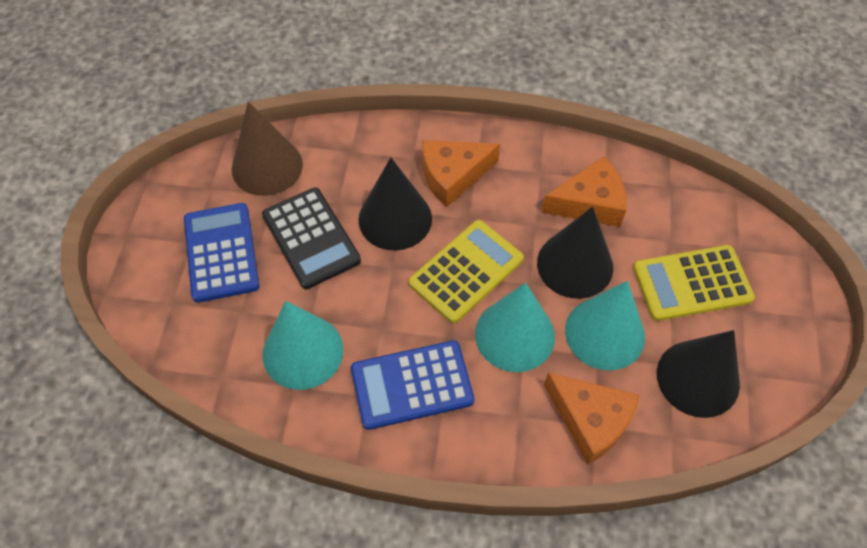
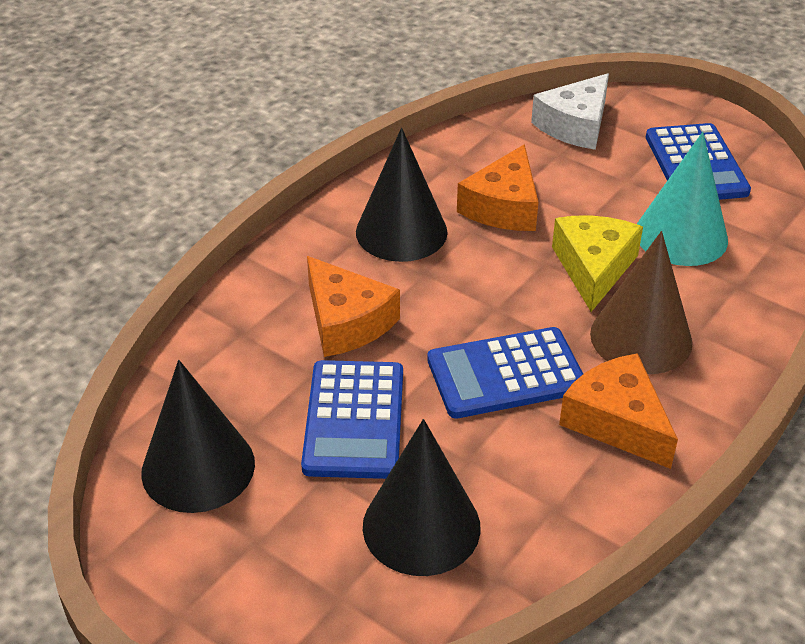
black calculator: 1 -> 0
blue calculator: 2 -> 3
turquoise cone: 3 -> 1
white cheese: 0 -> 1
yellow calculator: 2 -> 0
yellow cheese: 0 -> 1

